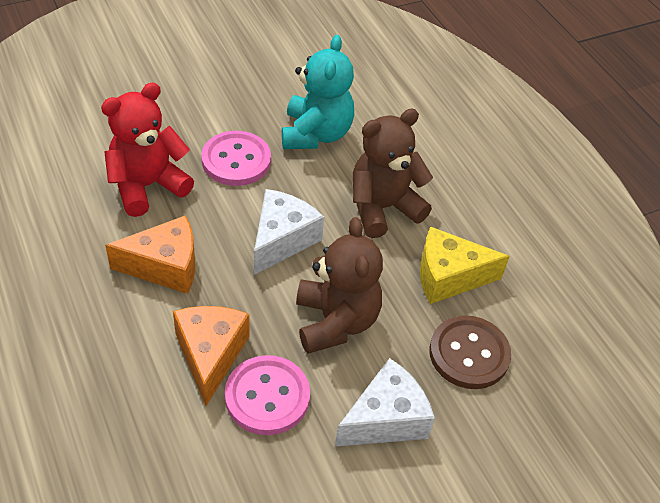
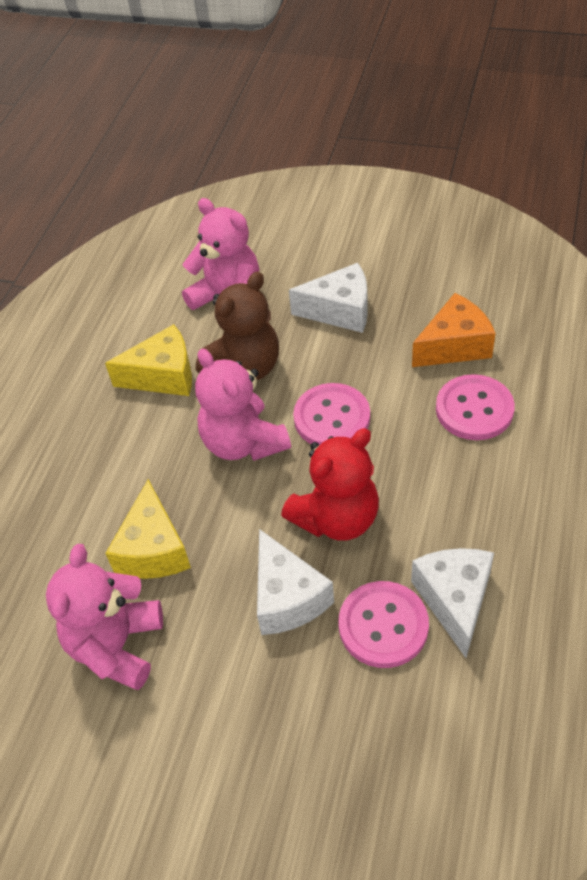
brown button: 1 -> 0
brown teddy bear: 2 -> 1
orange cheese: 2 -> 1
pink button: 2 -> 3
pink teddy bear: 0 -> 3
turquoise teddy bear: 1 -> 0
white cheese: 2 -> 3
yellow cheese: 1 -> 2

